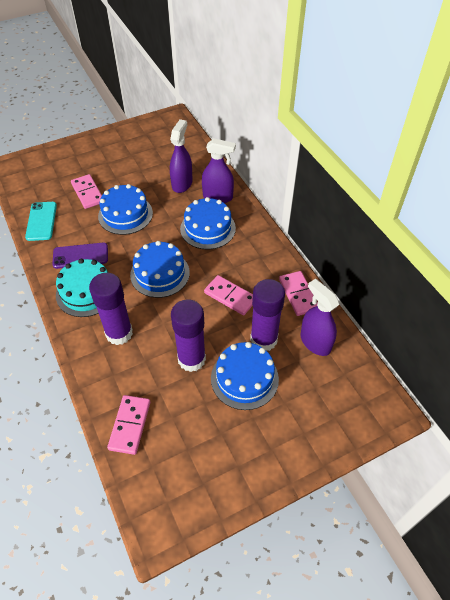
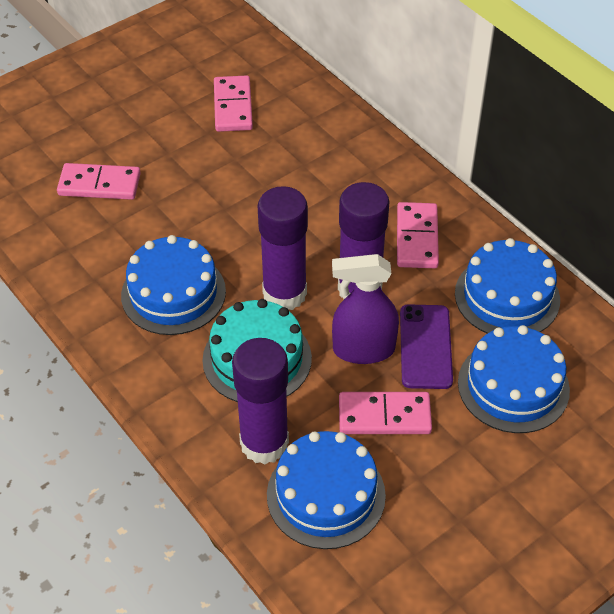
purple spray bottle: 3 -> 1
turquoise phone: 1 -> 0

